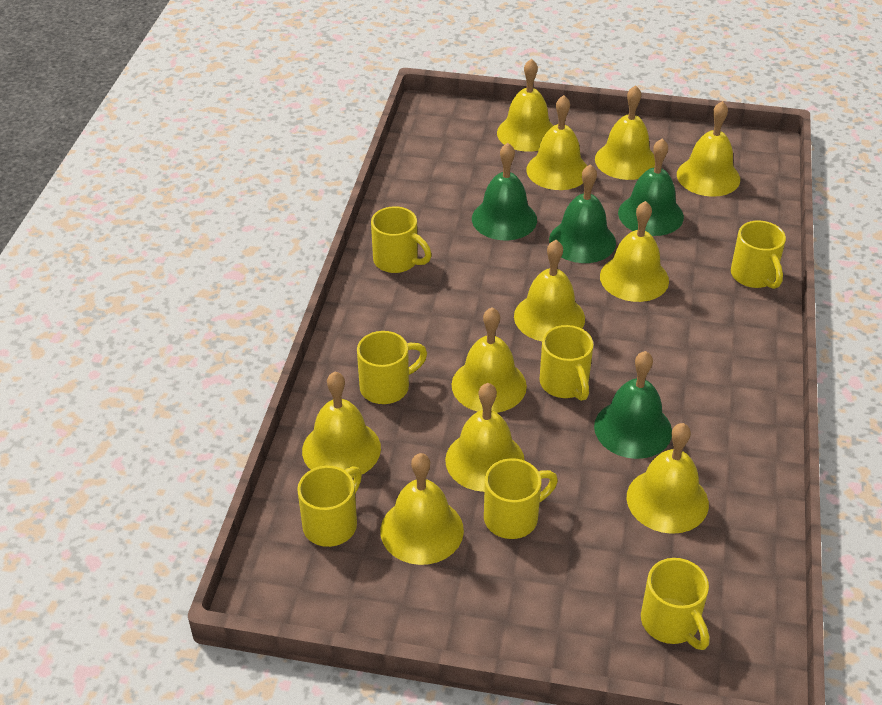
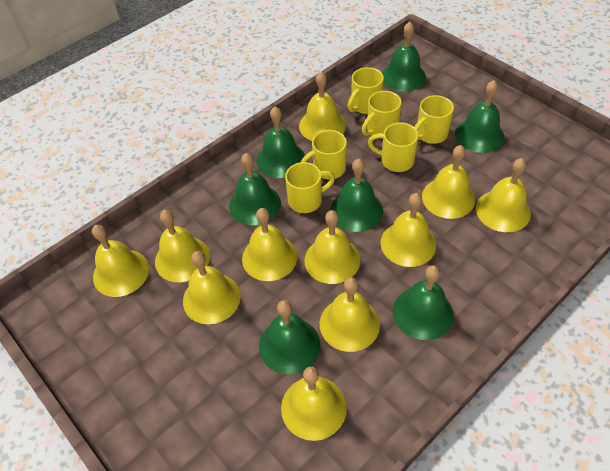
green bell: 4 -> 7
yellow mug: 7 -> 6

